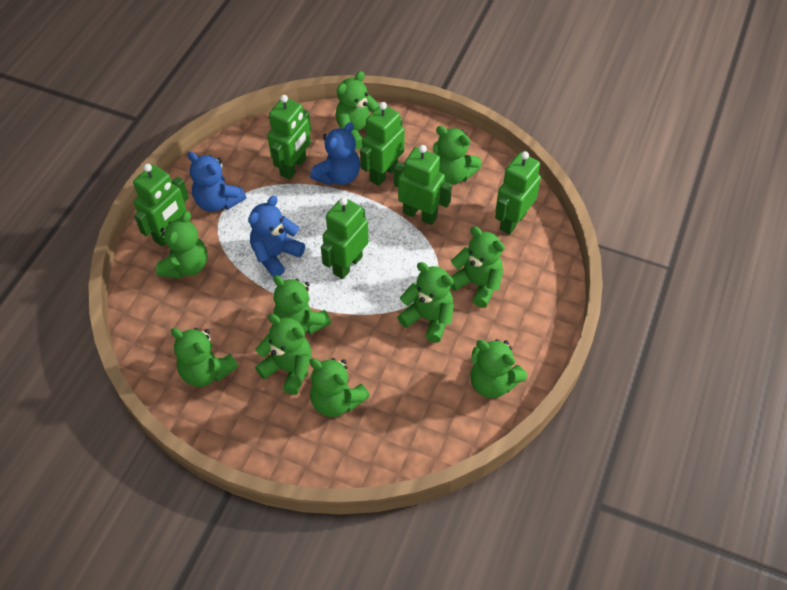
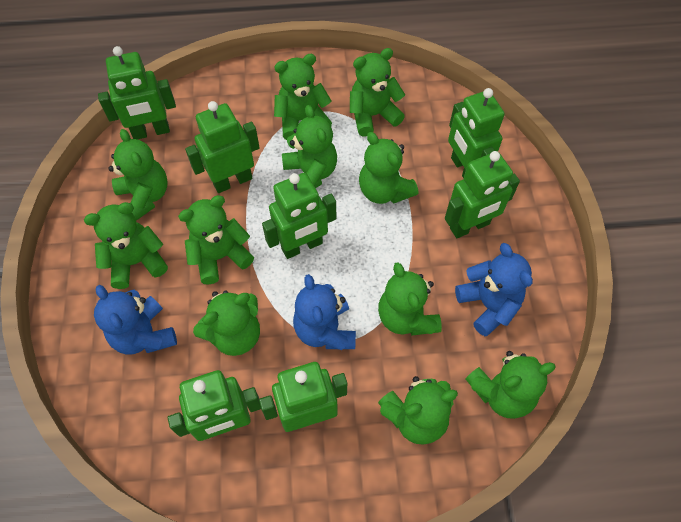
green robot: 6 -> 7
green teddy bear: 10 -> 11

